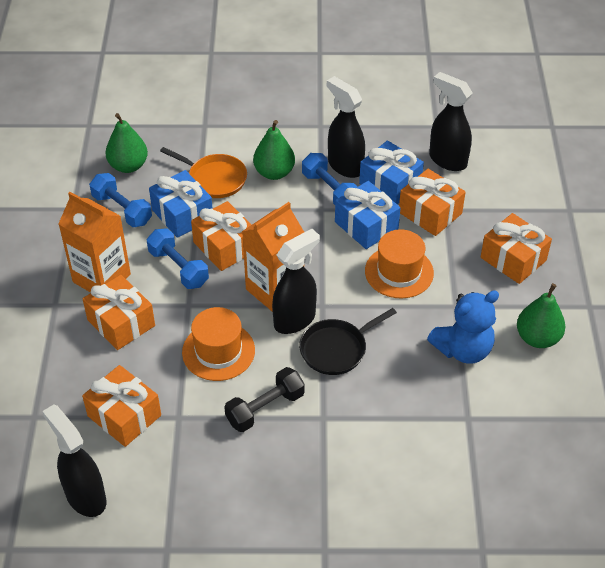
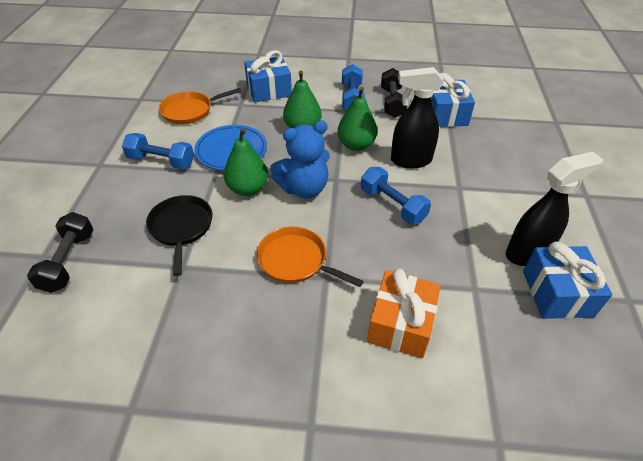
black dumbbell: 1 -> 2
black spray bottle: 4 -> 2
blue plate: 0 -> 1
orange carton: 2 -> 0
orange gift: 5 -> 1
orange hat: 2 -> 0
orange pan: 1 -> 2

